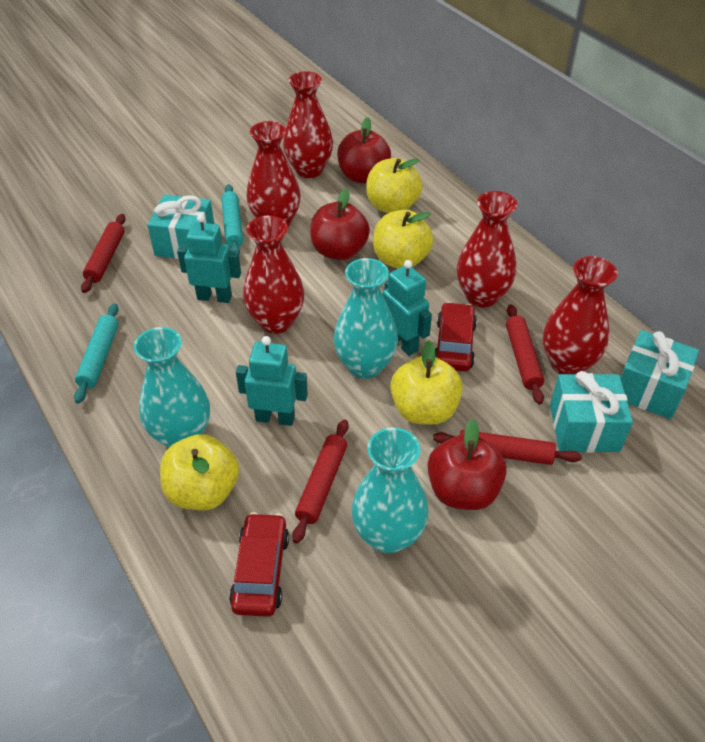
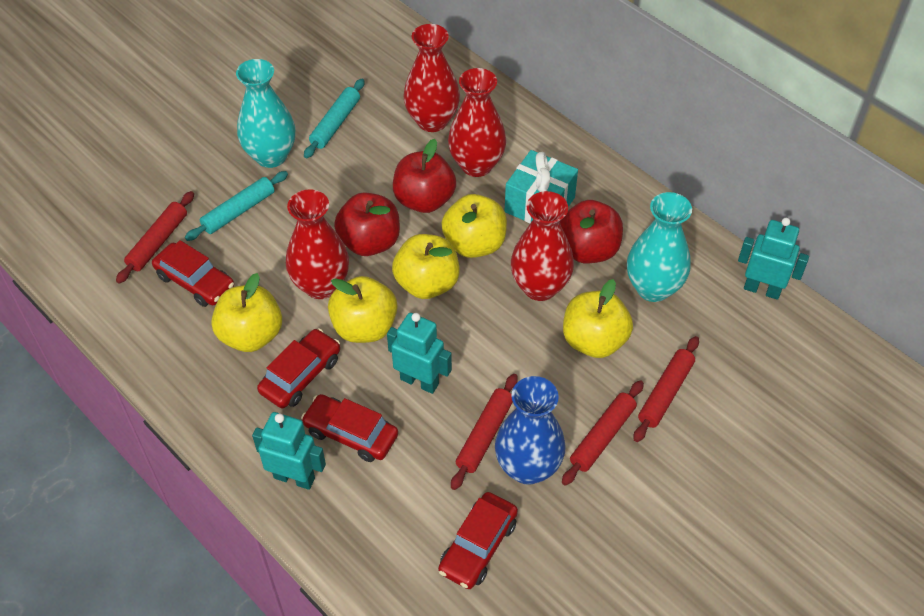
blue vase: 0 -> 1
red car: 2 -> 4
red vase: 5 -> 4
turquoise gift: 3 -> 1
turquoise vase: 3 -> 2
yellow apple: 4 -> 5

